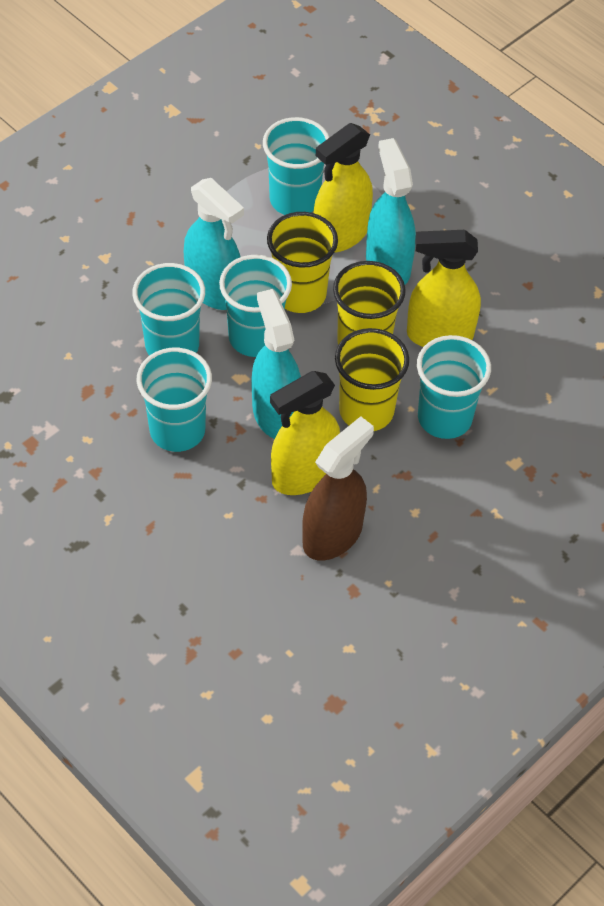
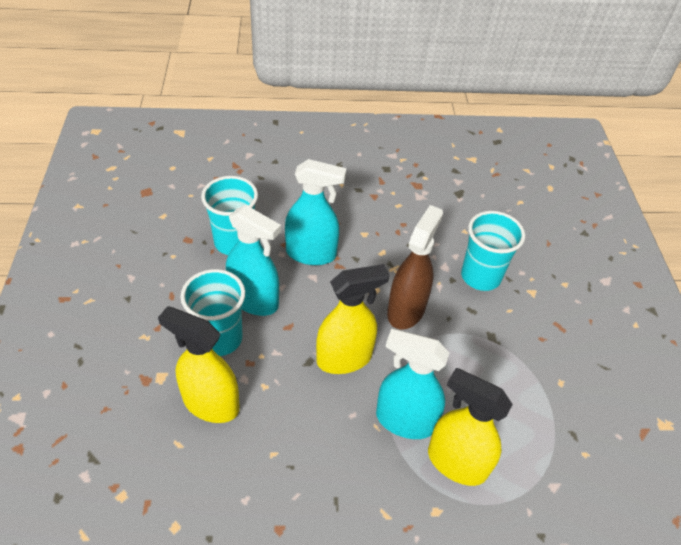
turquoise cup: 5 -> 3
yellow cup: 3 -> 0

